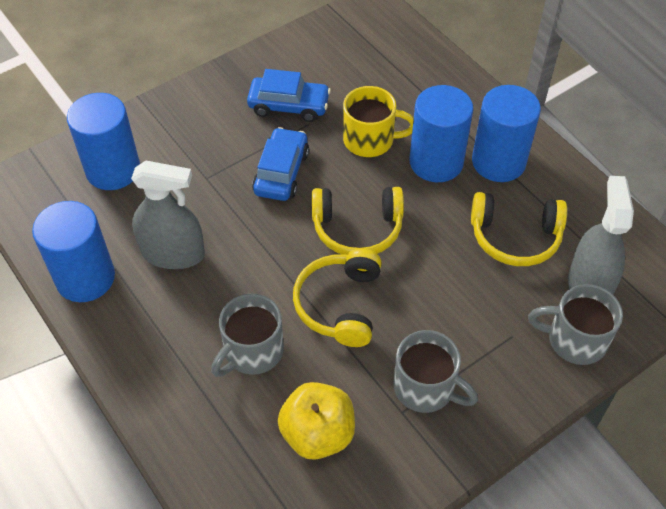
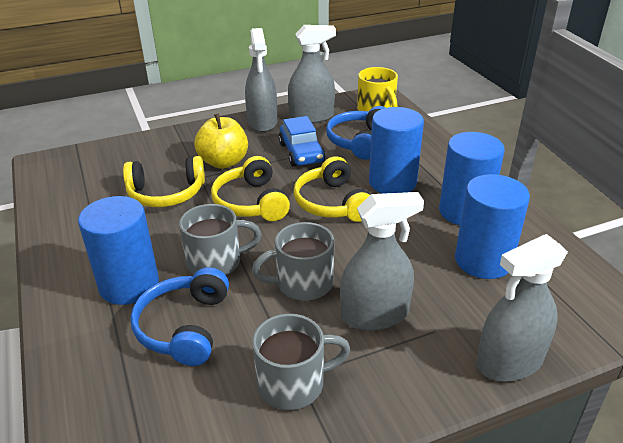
blue car: 2 -> 1
blue headphones: 0 -> 2
grey spray bottle: 2 -> 4

